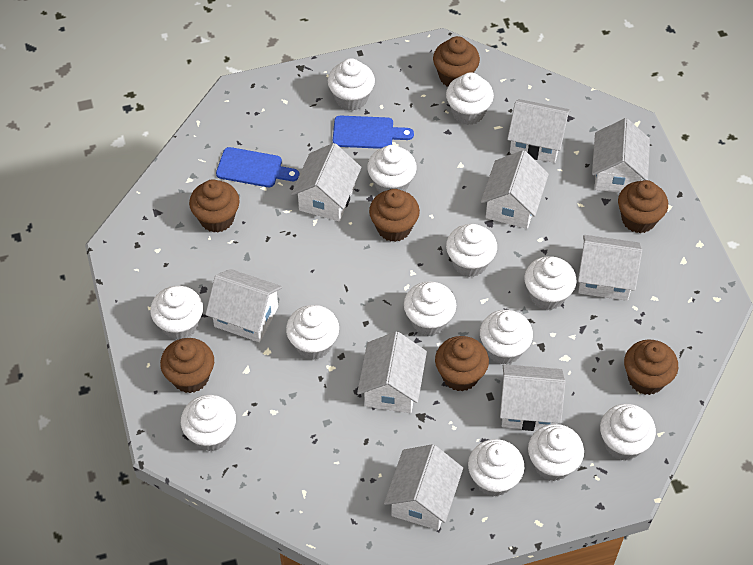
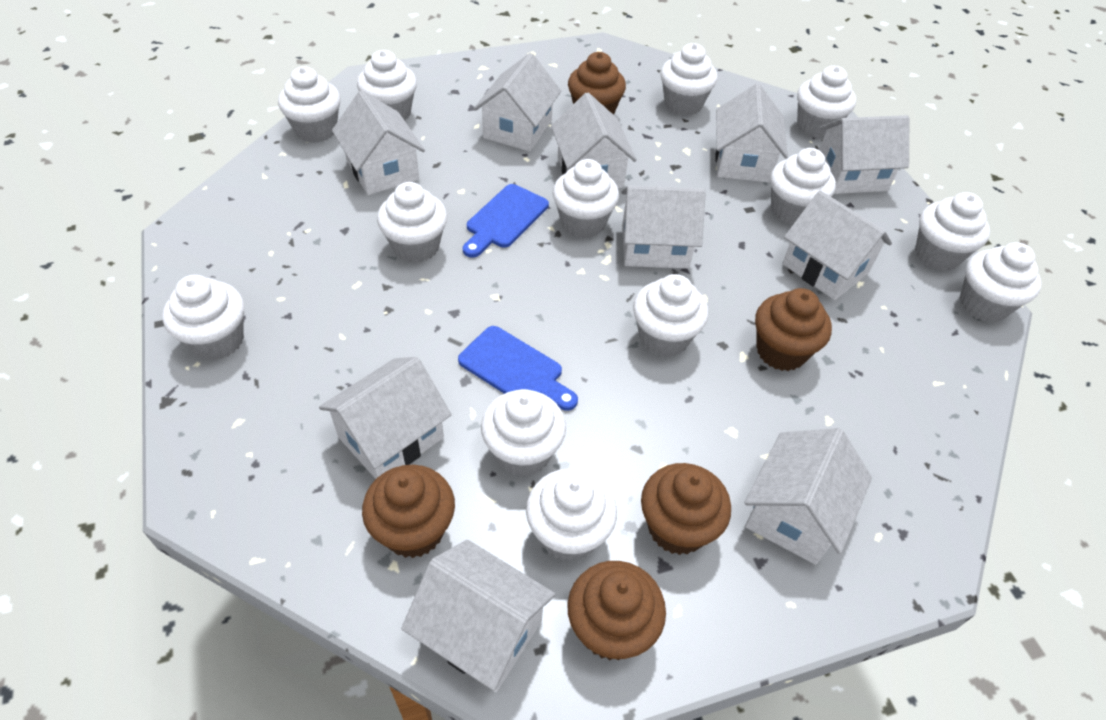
brown cupcake: 7 -> 5
white house: 9 -> 10

